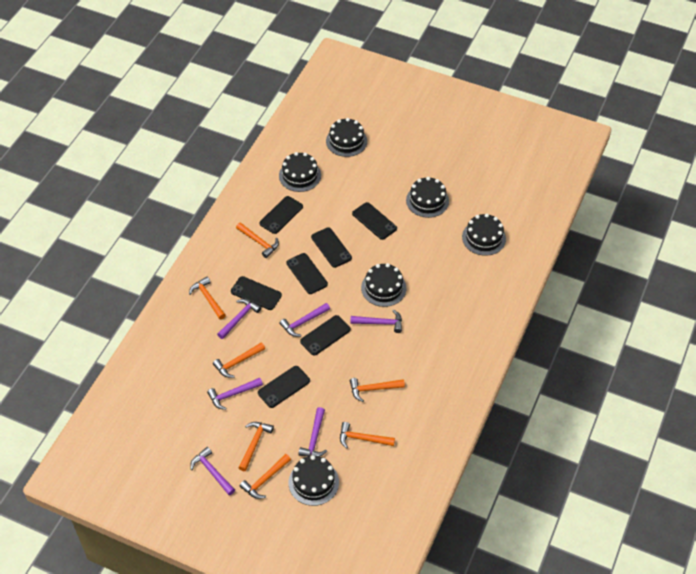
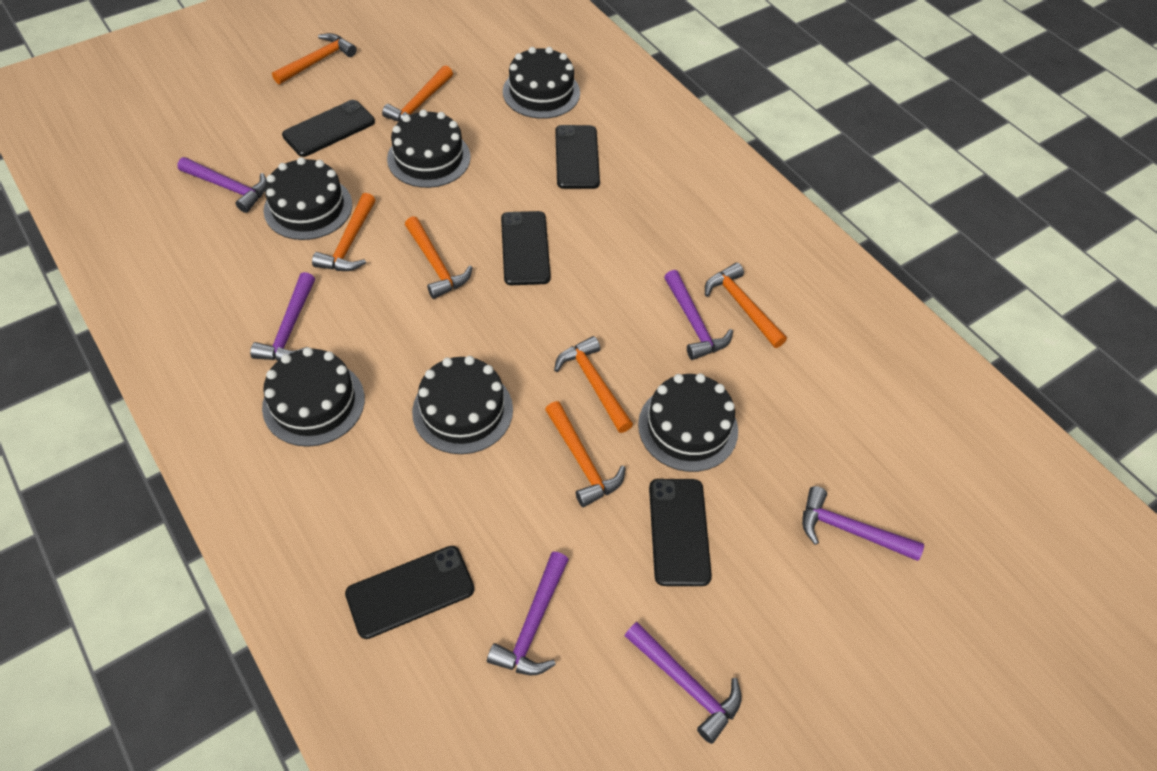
black phone: 7 -> 5

